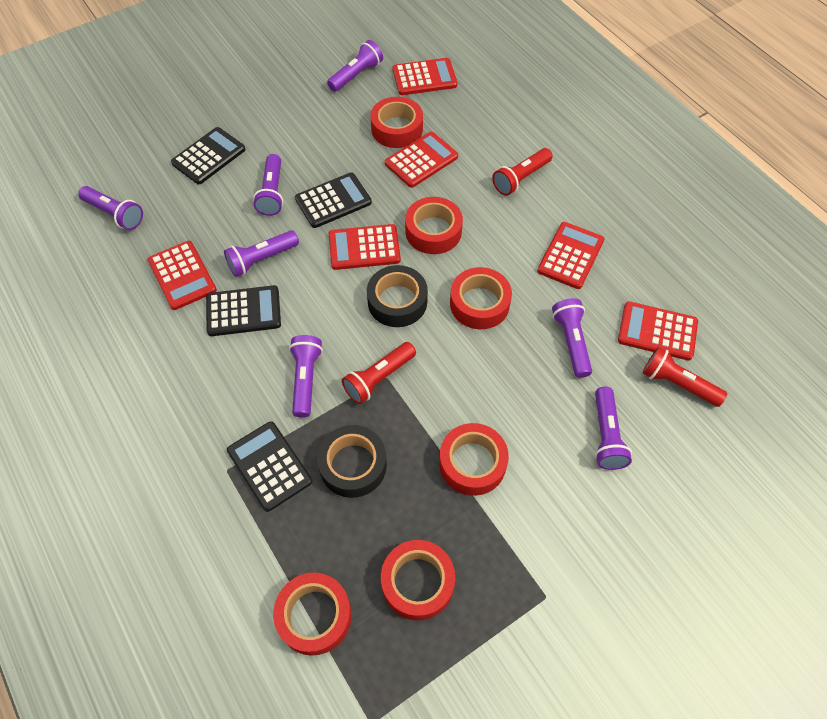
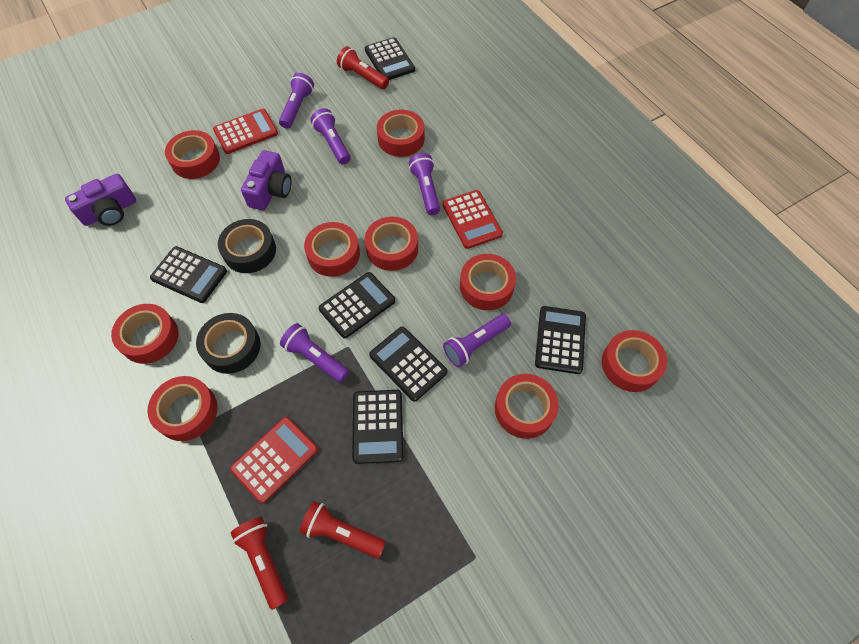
black calculator: 4 -> 6
purple camera: 0 -> 2
purple flashlight: 7 -> 5
red calculator: 6 -> 3
red tape: 6 -> 9

